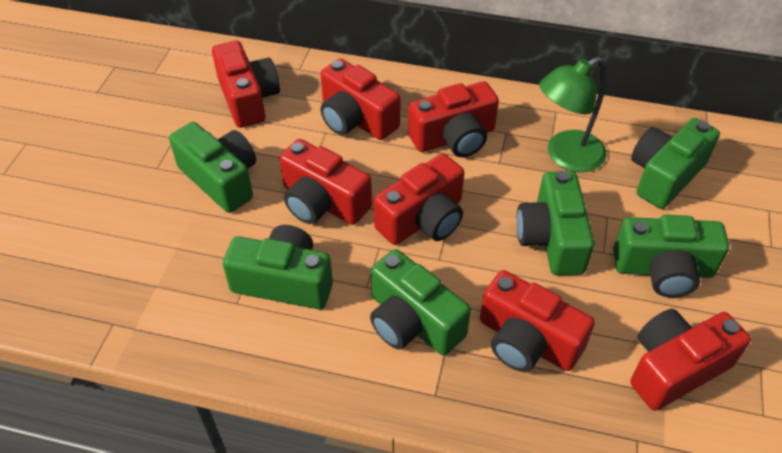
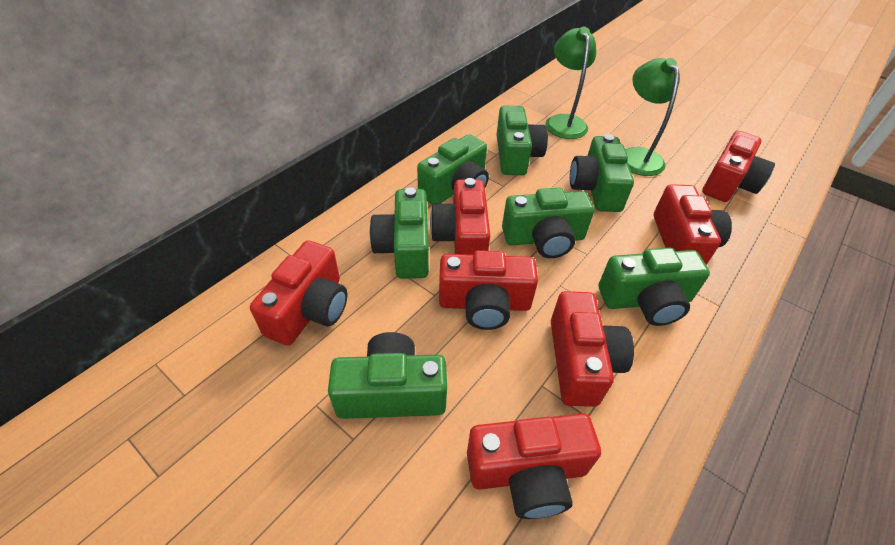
green camera: 6 -> 7
green lamp: 1 -> 2

